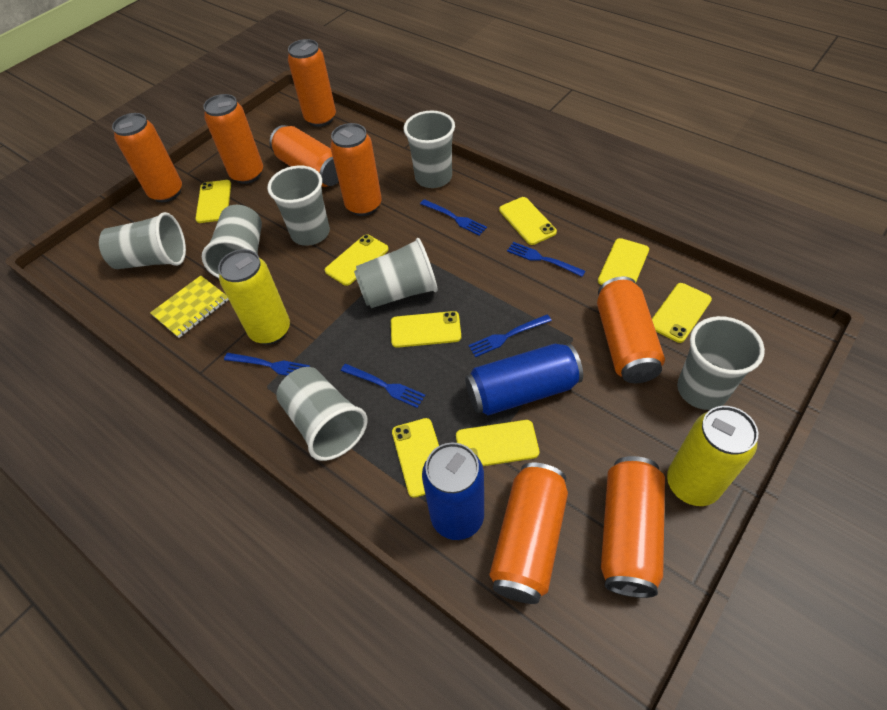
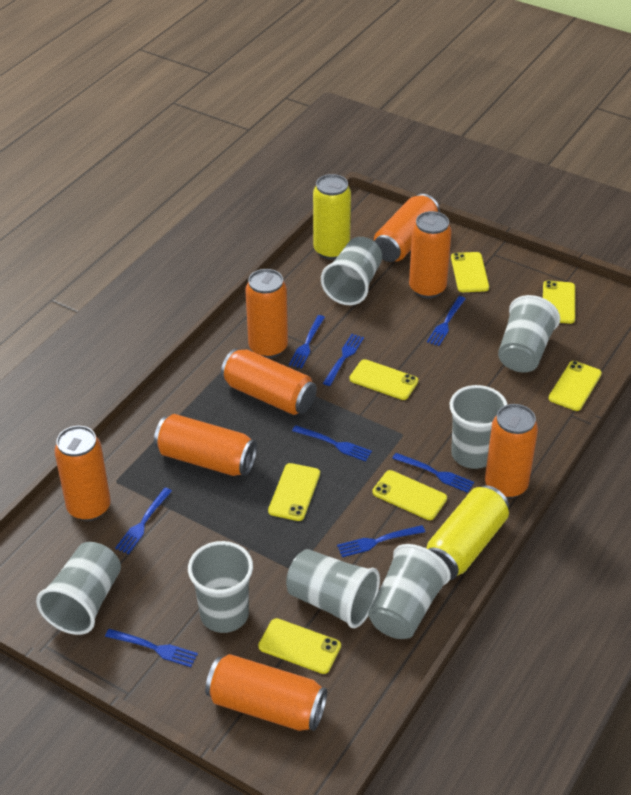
blue can: 2 -> 0
blue fork: 5 -> 8
yellow notebook: 1 -> 0
yellow phone: 8 -> 7

